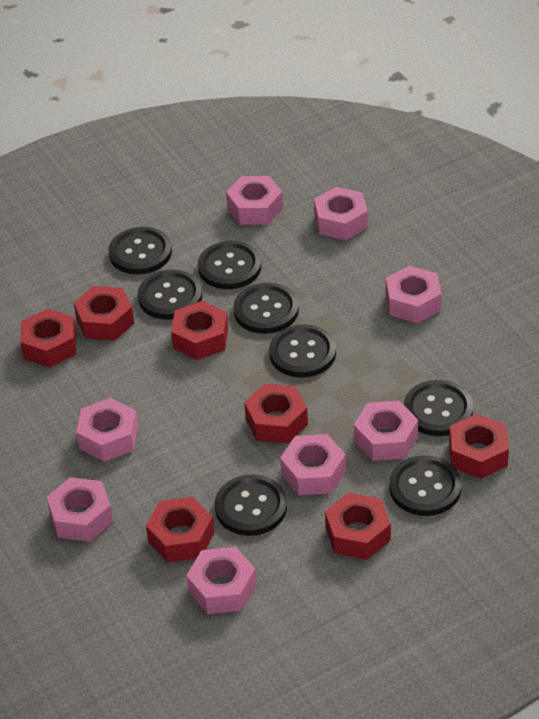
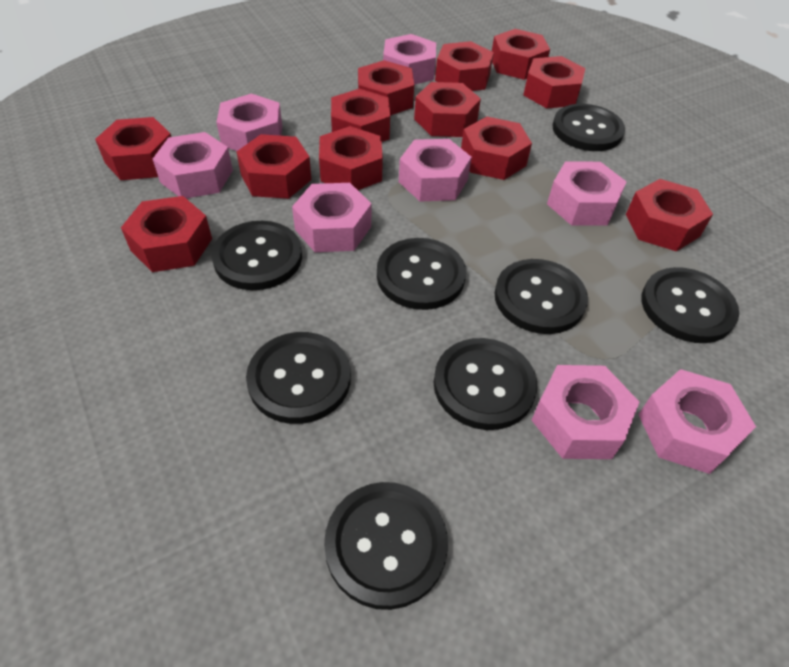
red nut: 7 -> 12

